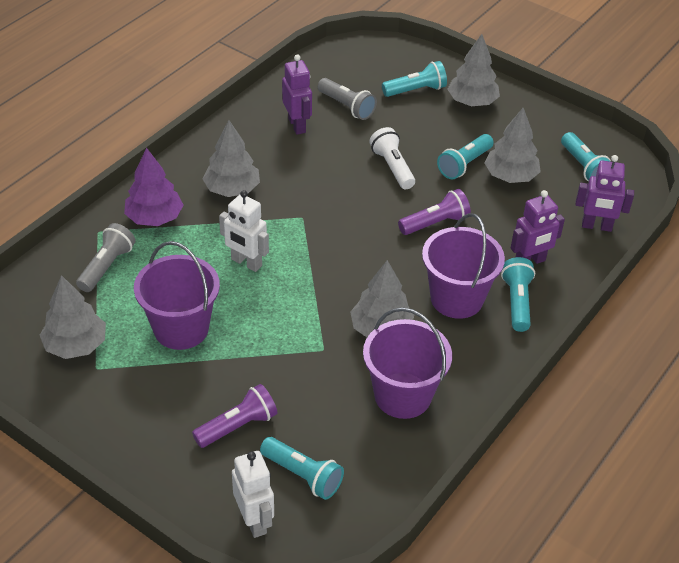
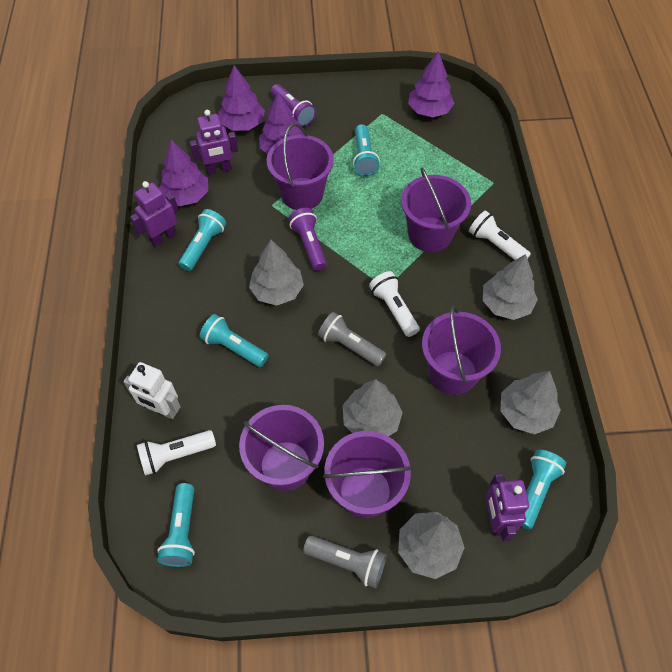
purple bucket: 3 -> 5
purple tree: 1 -> 4
white flashlight: 1 -> 3
white robot: 2 -> 1

